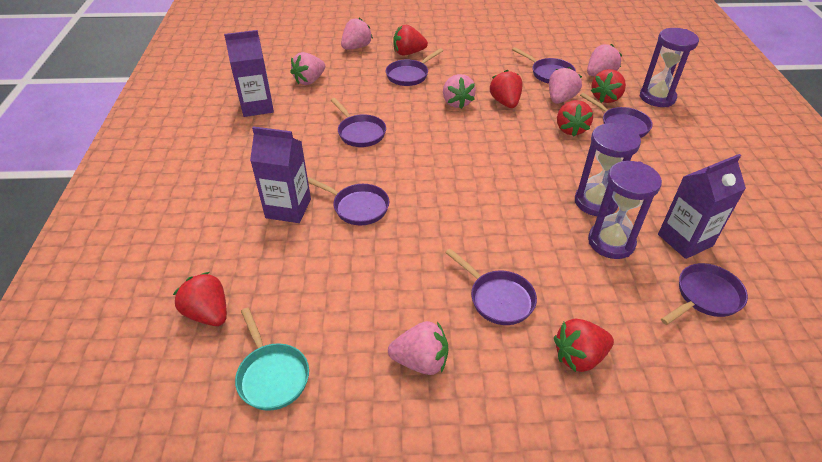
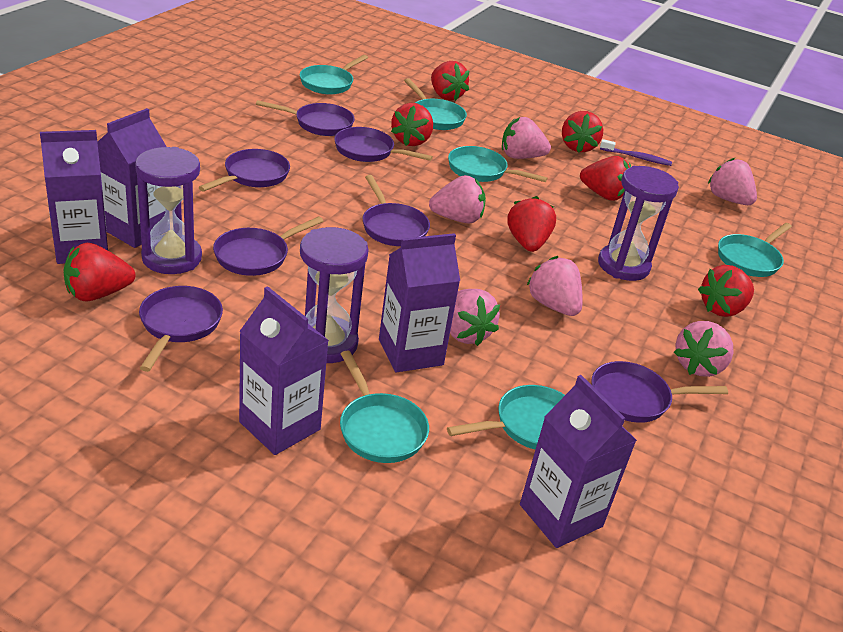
purple carton: 3 -> 5
purple toothbrush: 0 -> 1
red strawberry: 6 -> 7
turquoise pan: 1 -> 6

